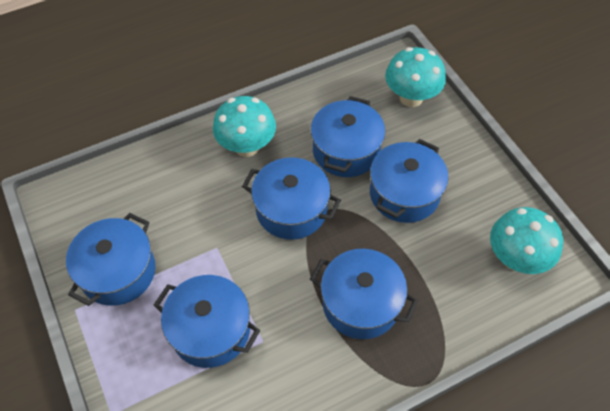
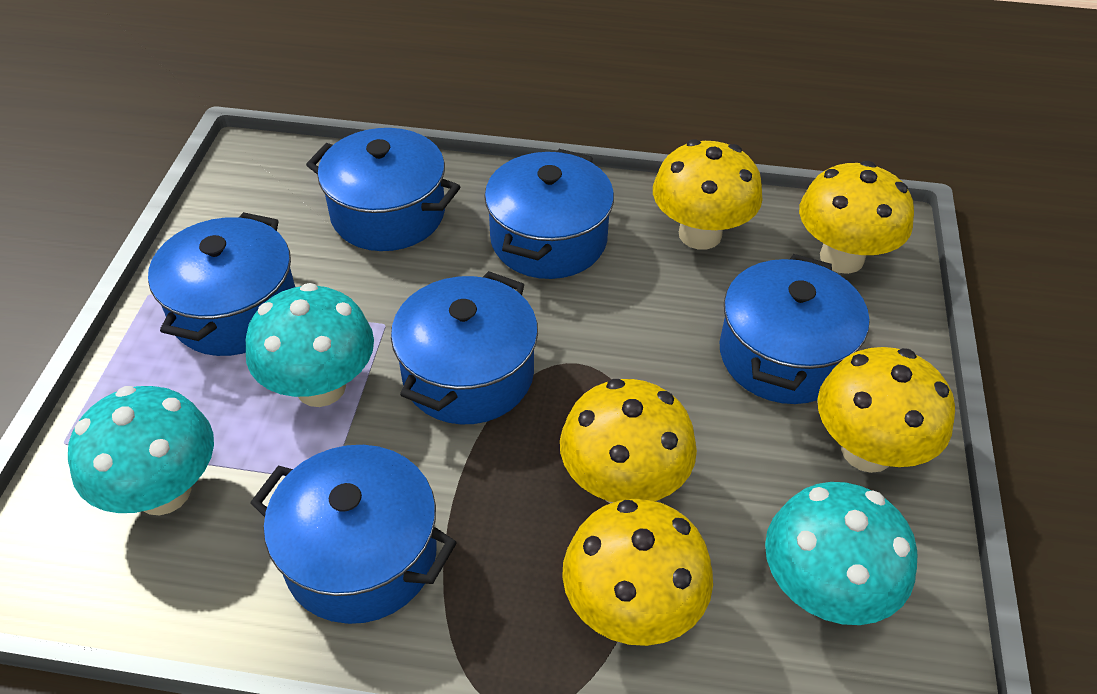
yellow mushroom: 0 -> 5

